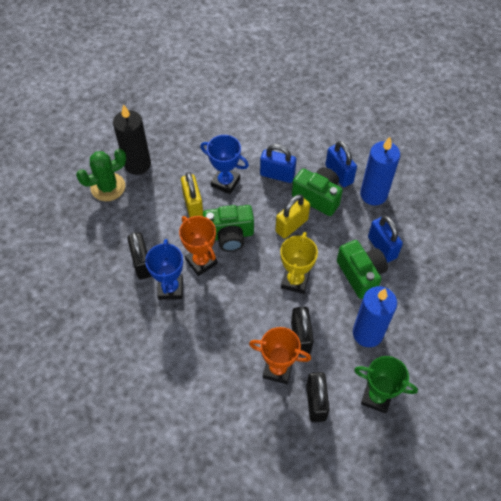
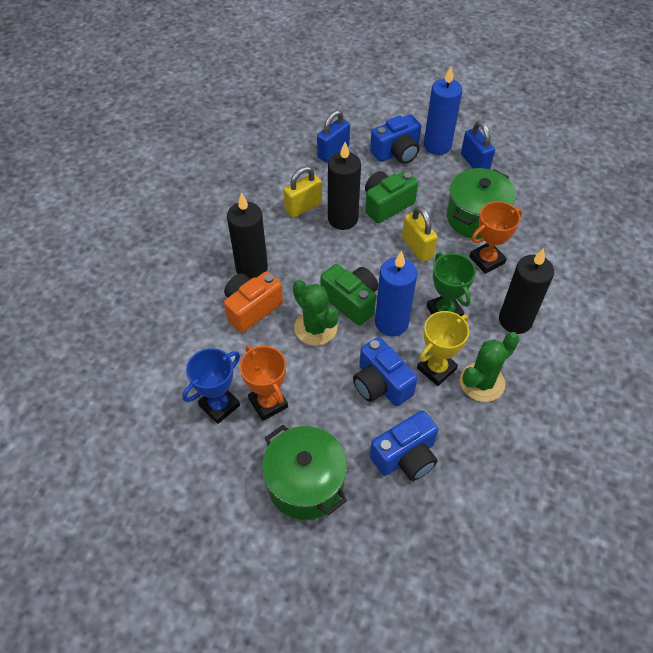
black candle: 1 -> 3
black padlock: 3 -> 0
blue camera: 0 -> 3
blue padlock: 3 -> 2
blue trophy: 2 -> 1
green cactus: 1 -> 2
green camera: 3 -> 2
green pot: 0 -> 2
orange camera: 0 -> 1

